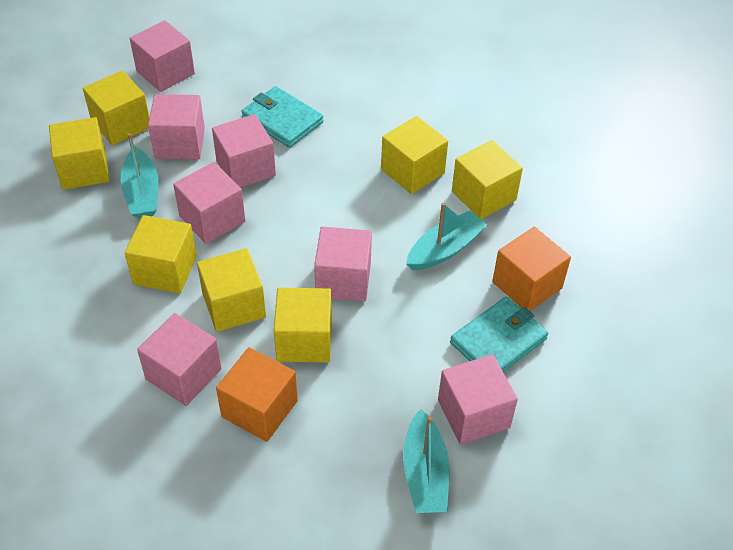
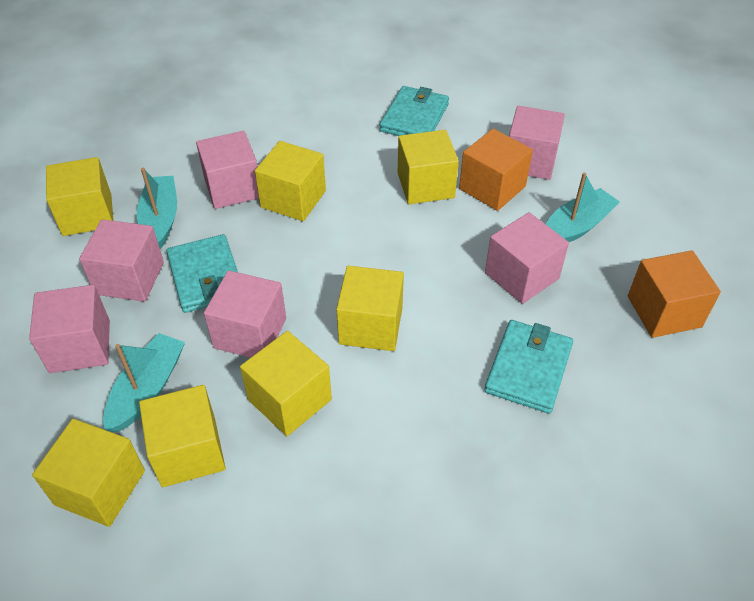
pink cube: 7 -> 6
turquoise wallet: 2 -> 3

